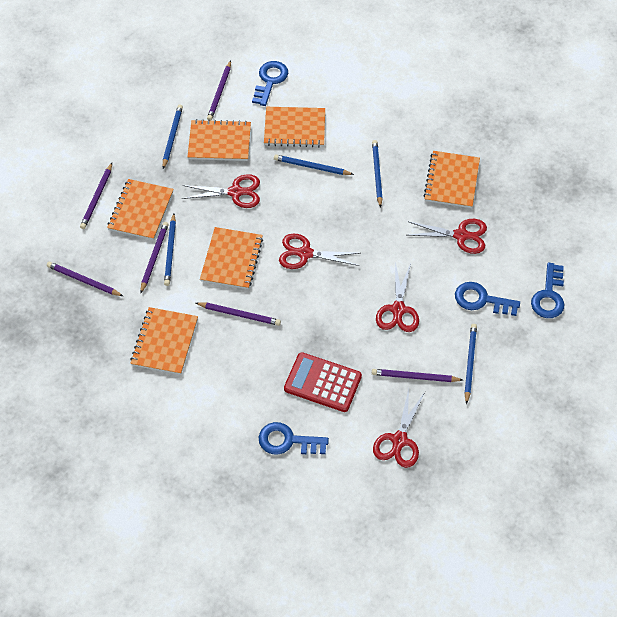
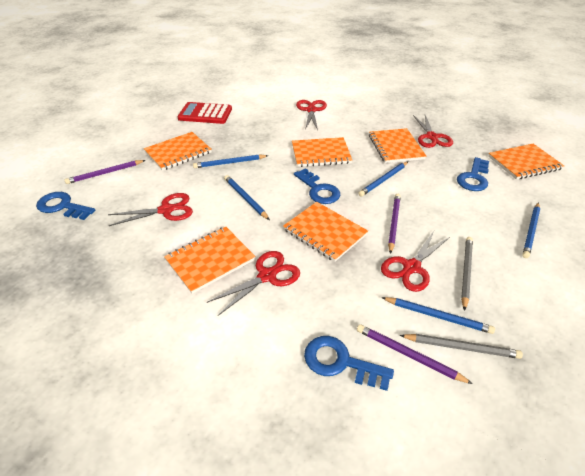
grey pencil: 0 -> 2
purple pencil: 6 -> 3

